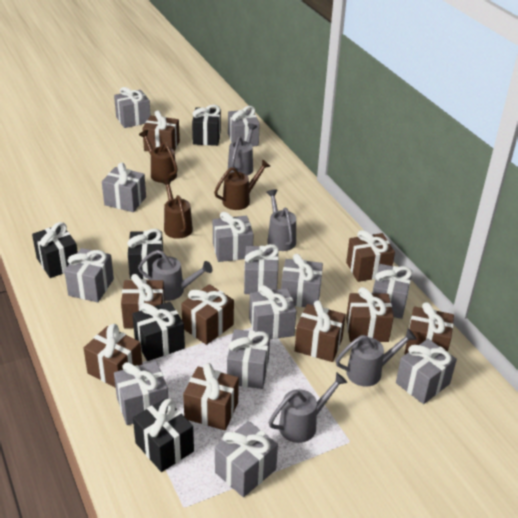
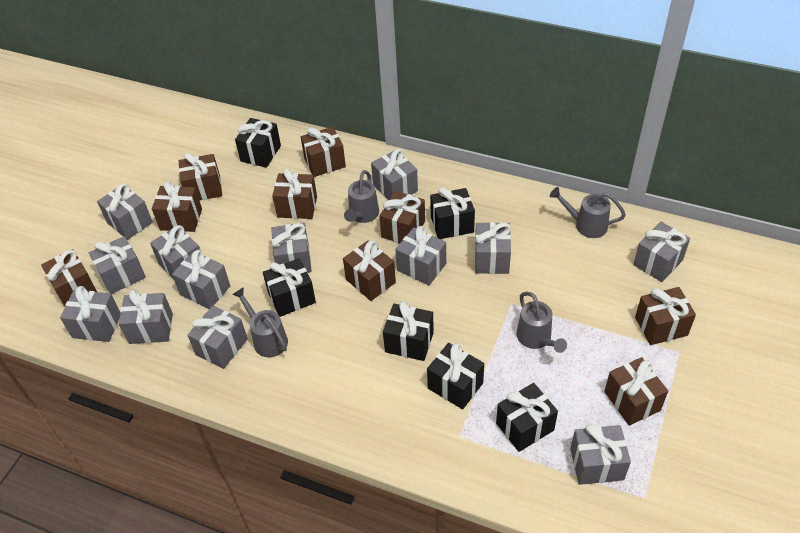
black gift: 5 -> 6
brown watering can: 3 -> 0
grey watering can: 5 -> 4

